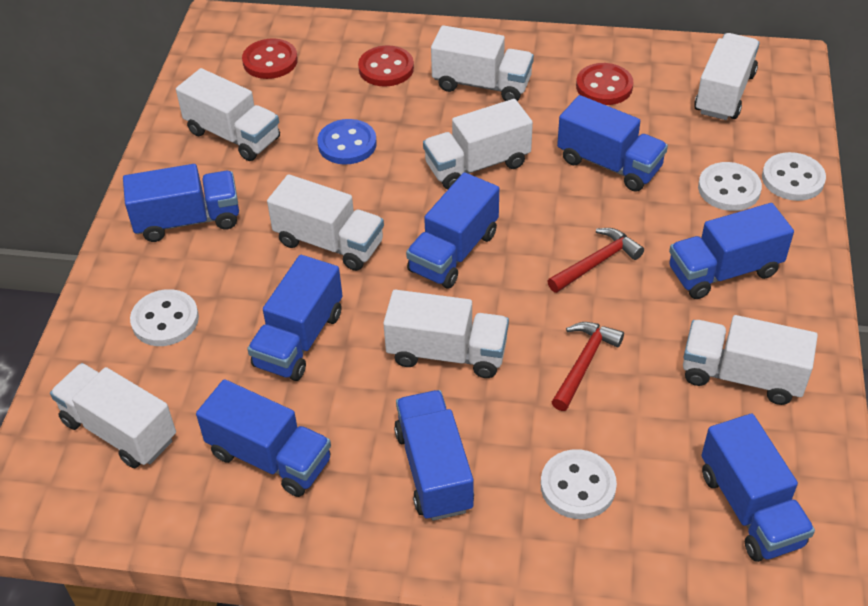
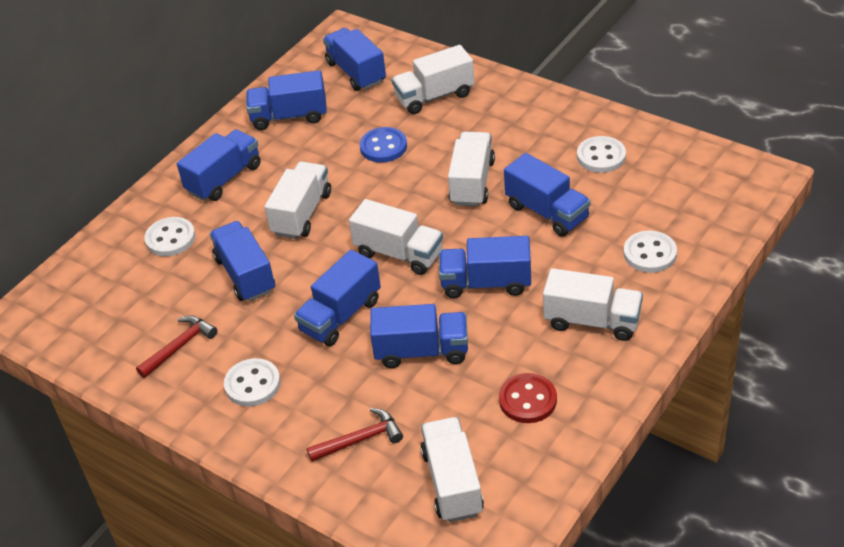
red button: 3 -> 1
white truck: 8 -> 6

